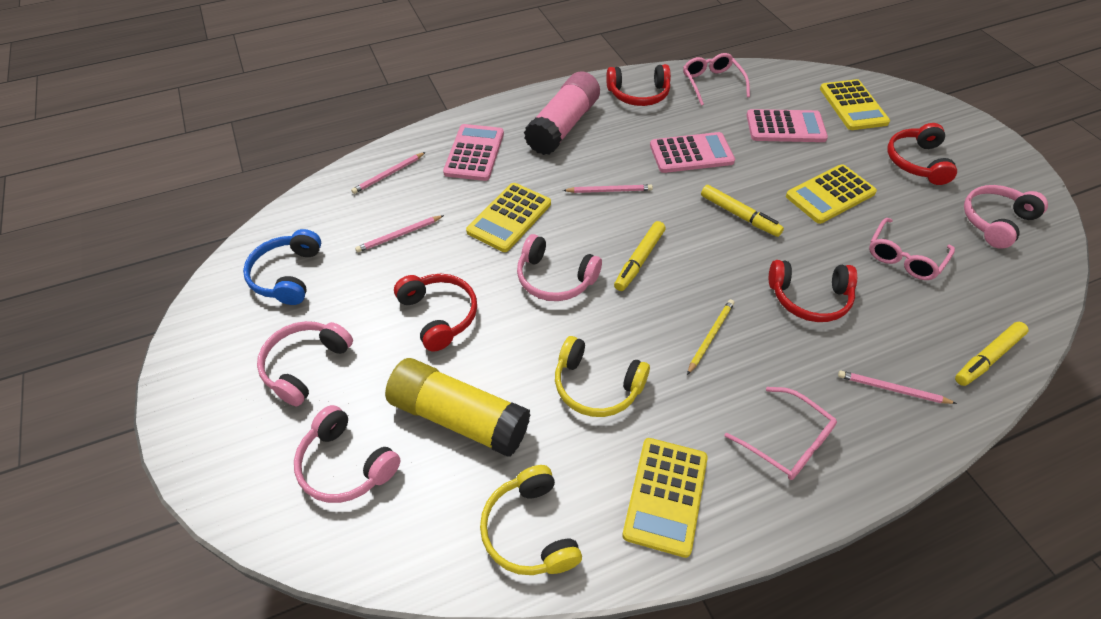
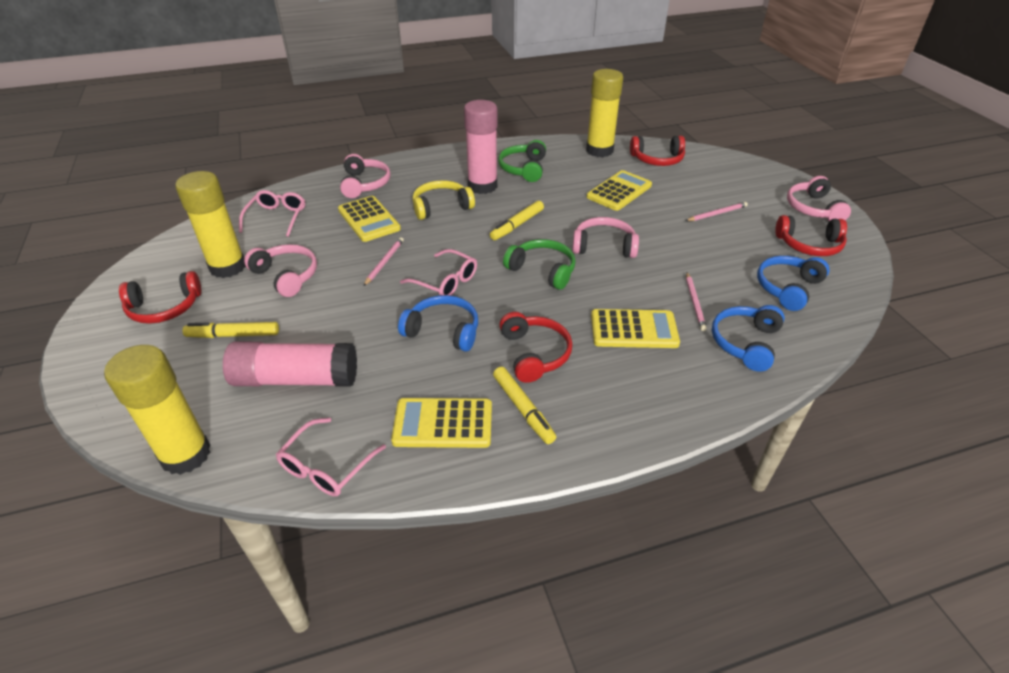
blue headphones: 1 -> 3
green headphones: 0 -> 2
pink calculator: 3 -> 0
pink glue stick: 1 -> 2
pink pencil: 4 -> 3
yellow glue stick: 1 -> 3
yellow headphones: 2 -> 1
yellow pencil: 1 -> 0

